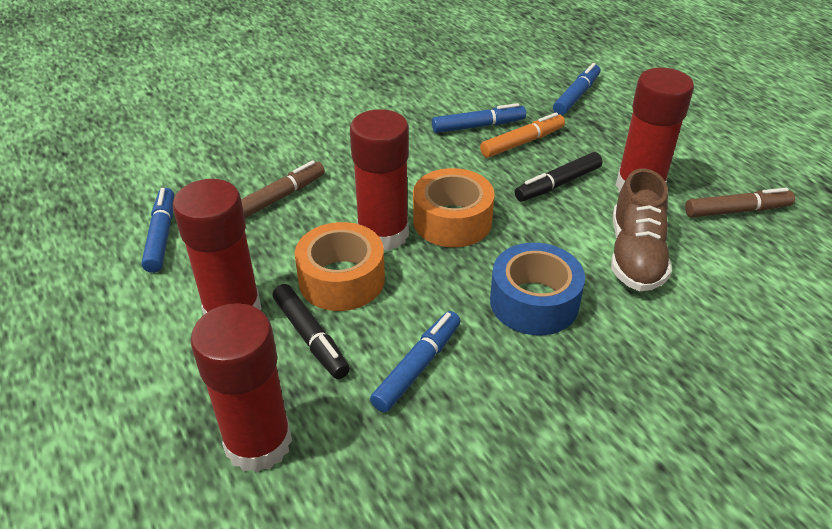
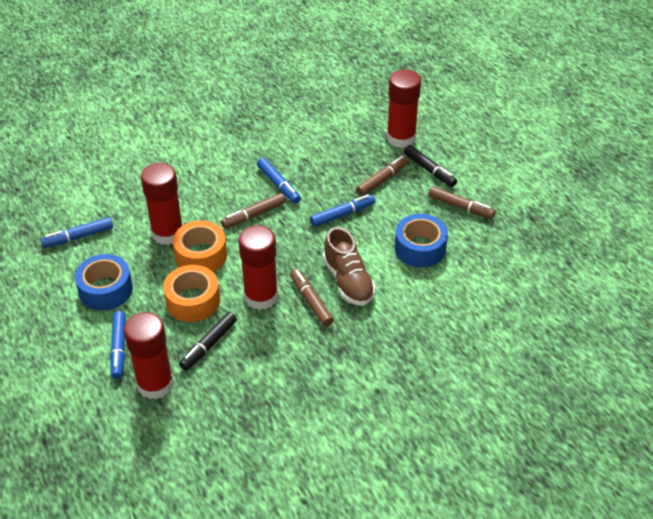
blue tape: 1 -> 2
brown marker: 2 -> 4
orange marker: 1 -> 0

